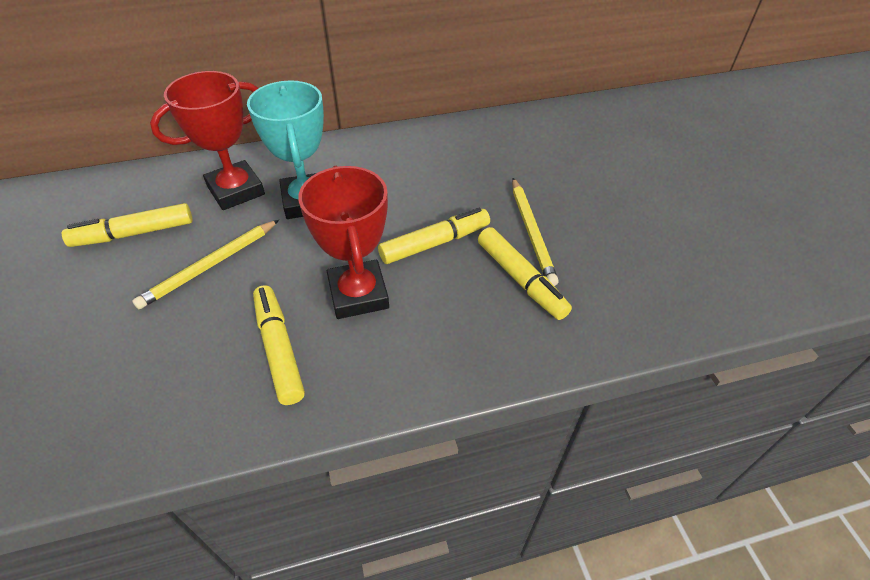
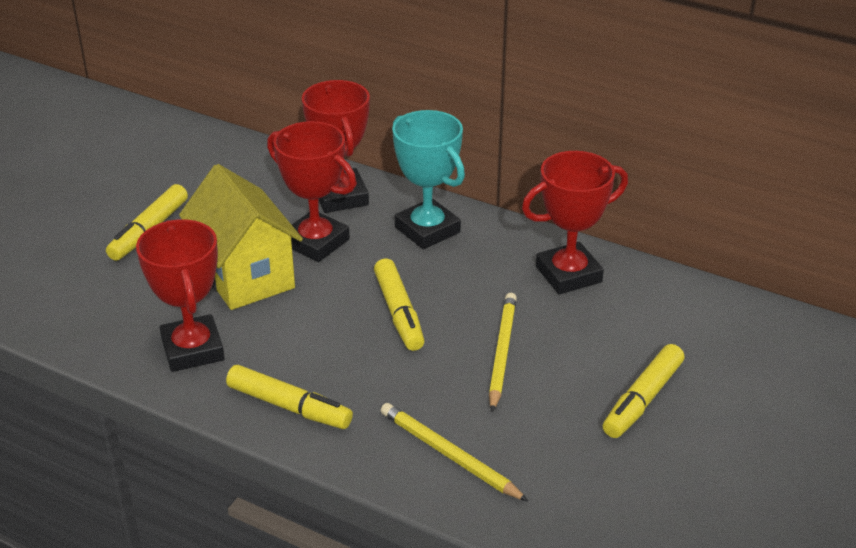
red trophy: 2 -> 4
yellow house: 0 -> 1

